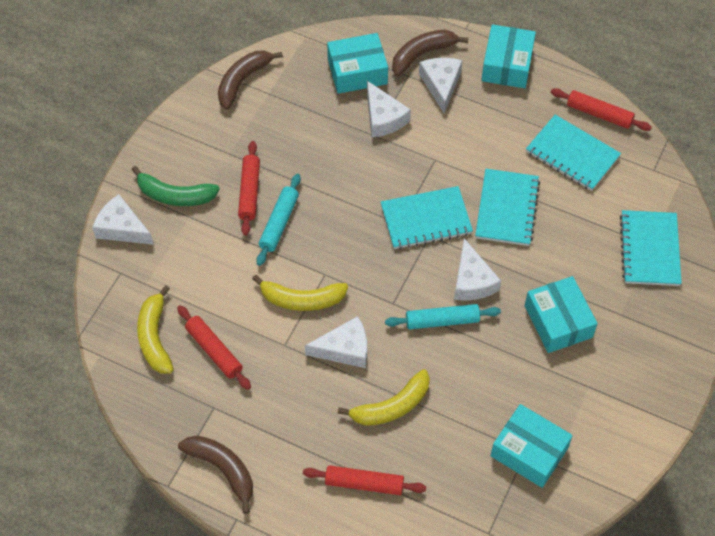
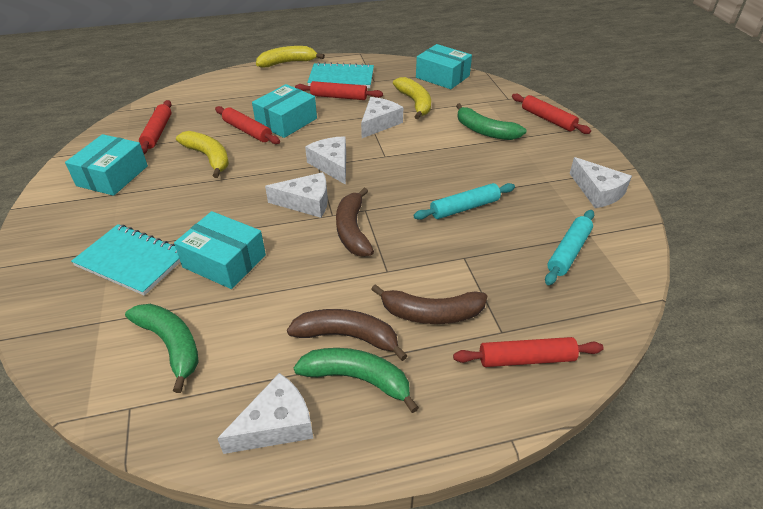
green banana: 1 -> 3
red rolling pin: 4 -> 5
turquoise notebook: 4 -> 2

